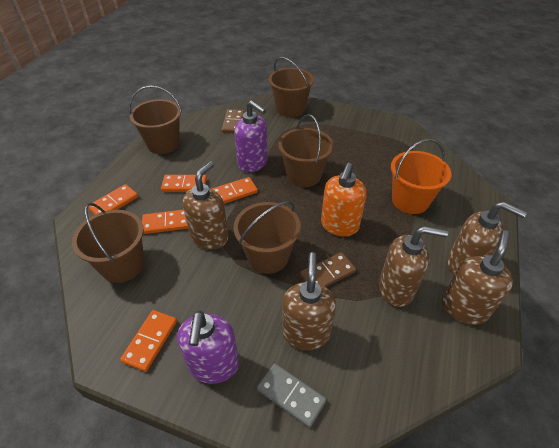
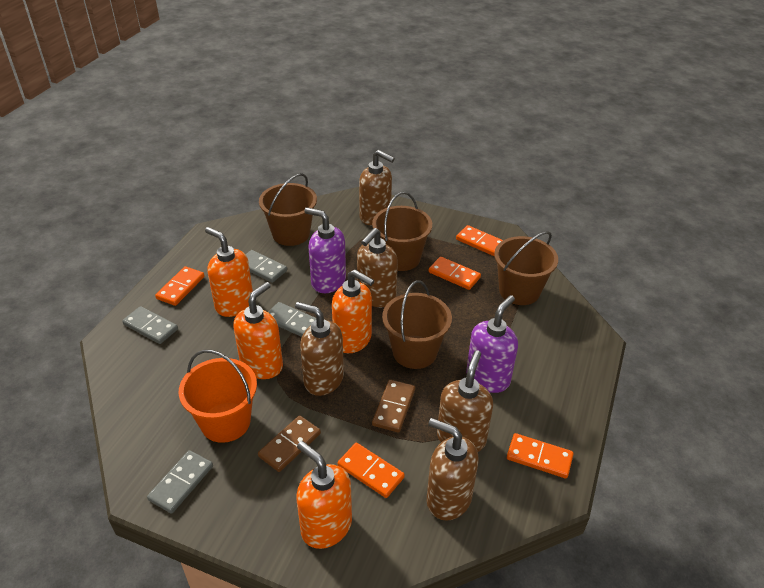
brown bucket: 5 -> 4
grey domino: 1 -> 4
orange soap dispenser: 1 -> 4

